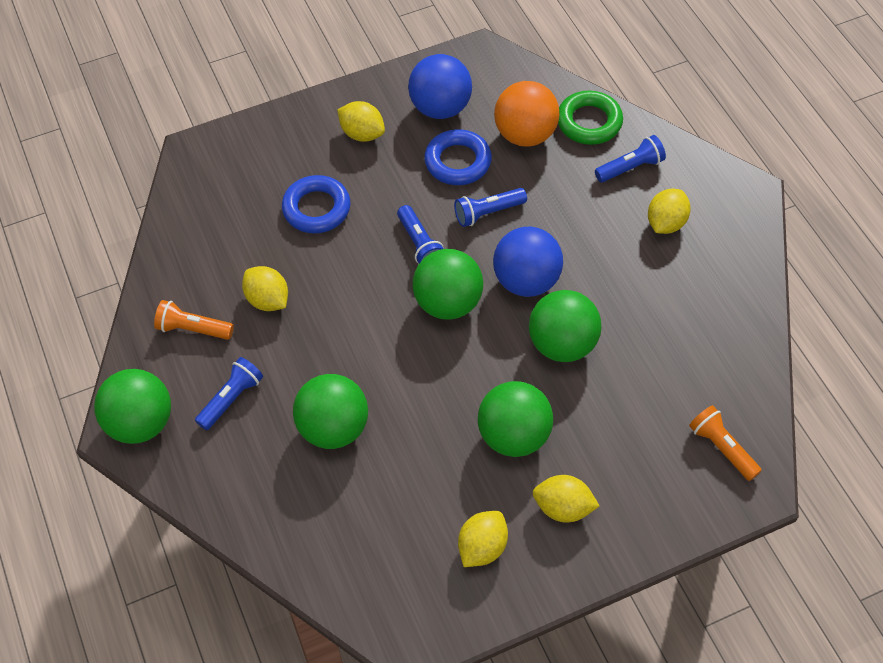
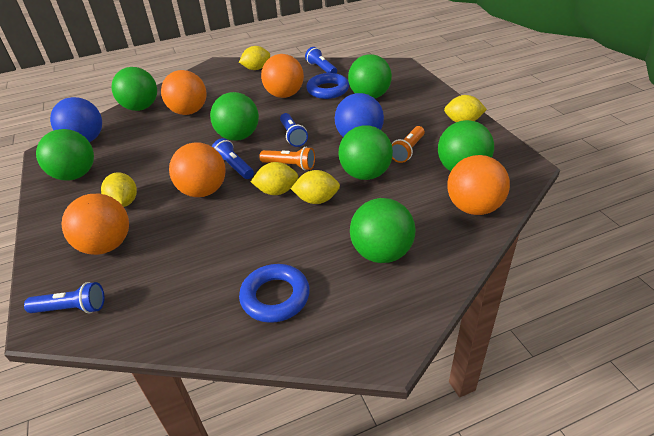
green ball: 5 -> 7
green ring: 1 -> 0
orange ball: 1 -> 5

